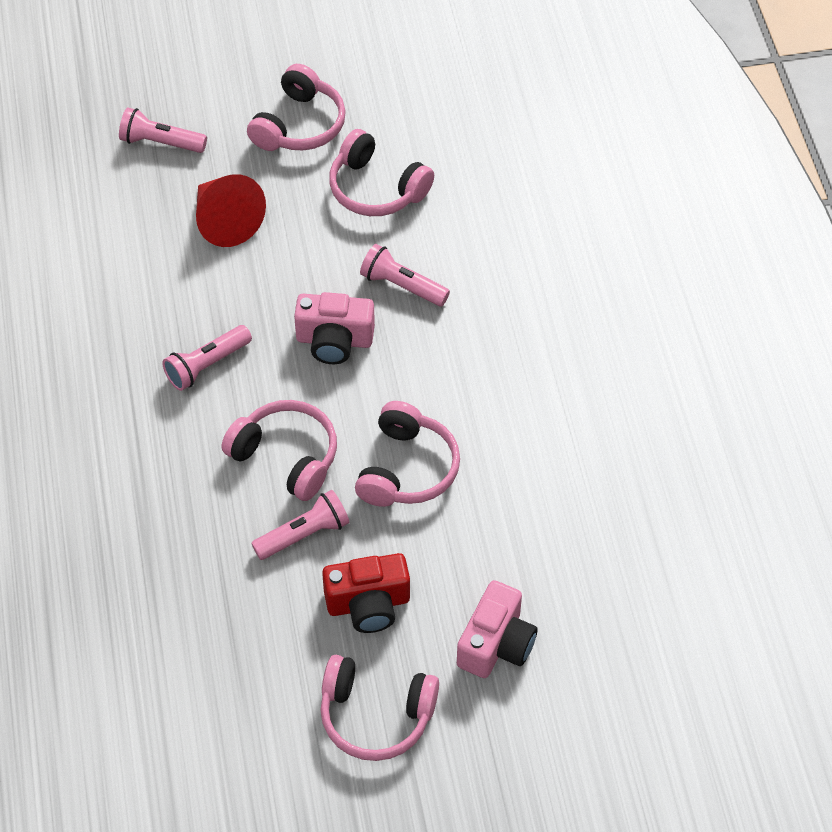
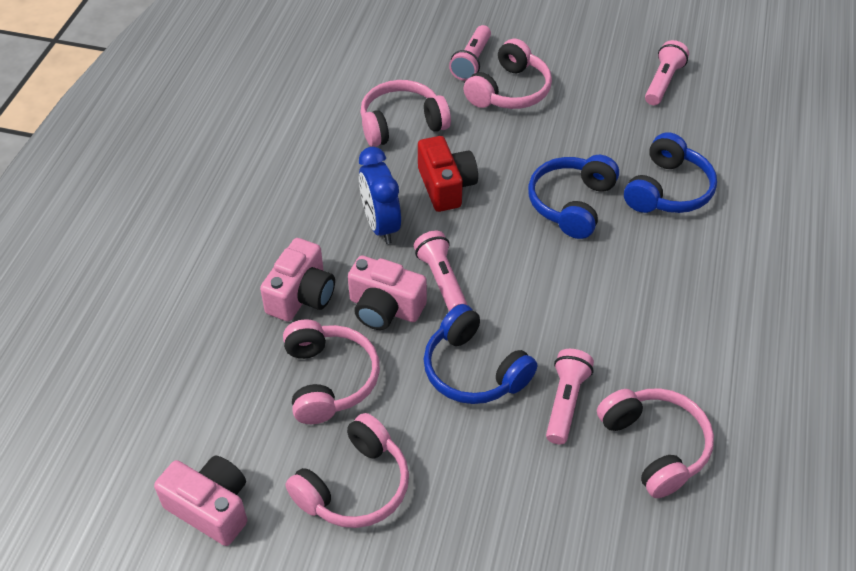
blue clock: 0 -> 1
blue headphones: 0 -> 3
pink camera: 2 -> 3
red cone: 1 -> 0

